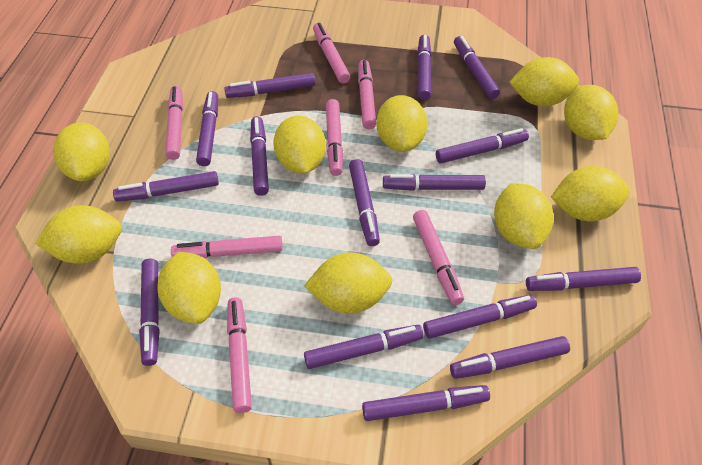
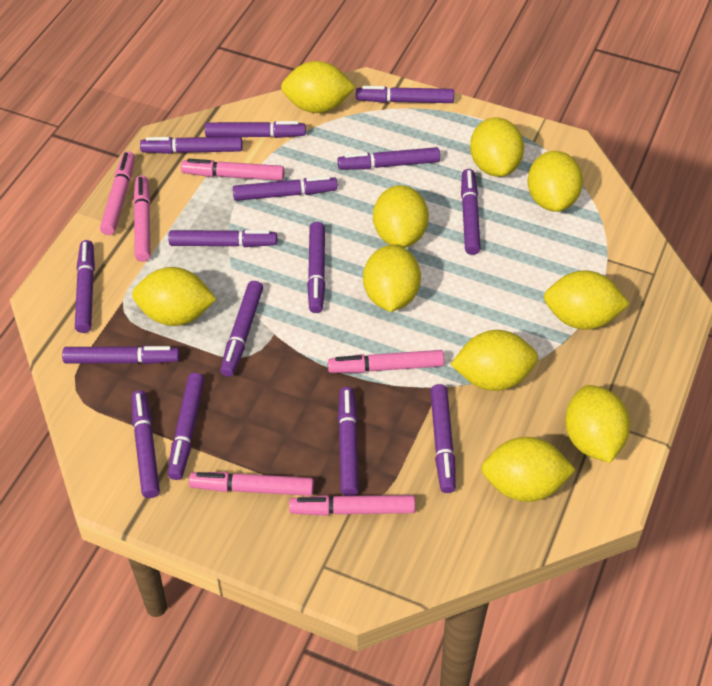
pink marker: 7 -> 6

